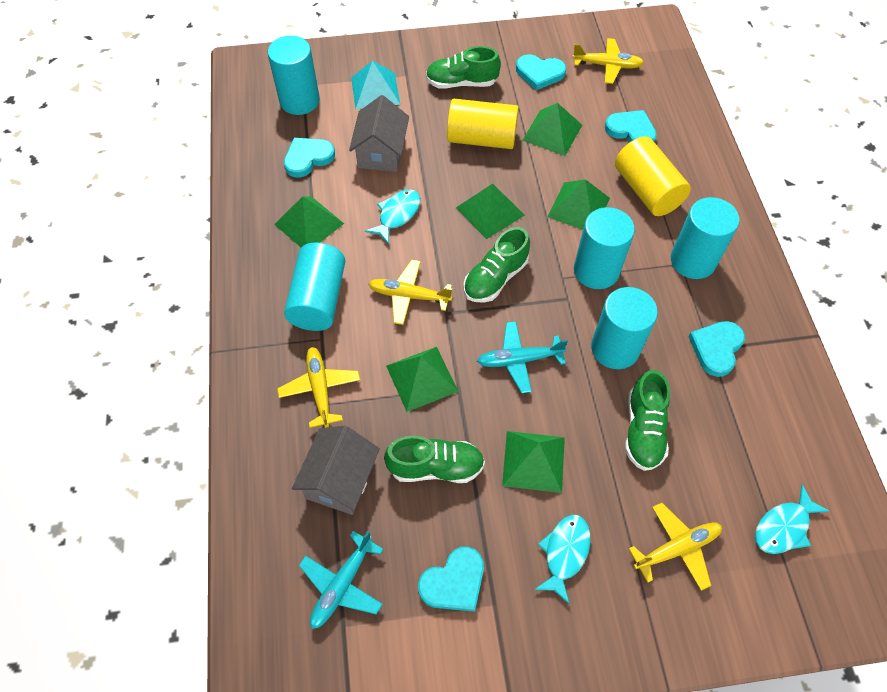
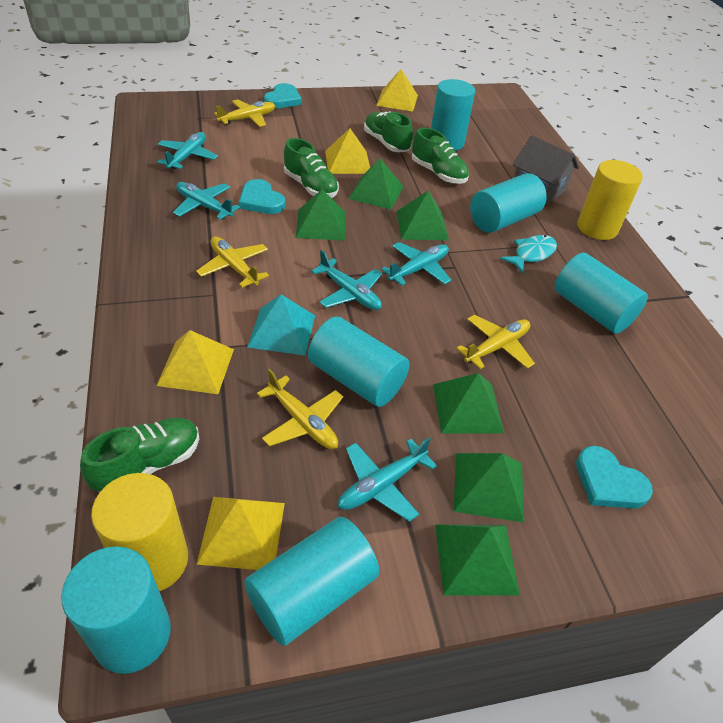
grey house: 2 -> 1
turquoise cylinder: 5 -> 6
turquoise fish: 3 -> 1
turquoise heart: 5 -> 3
turquoise plane: 2 -> 5
yellow pyramid: 0 -> 4

